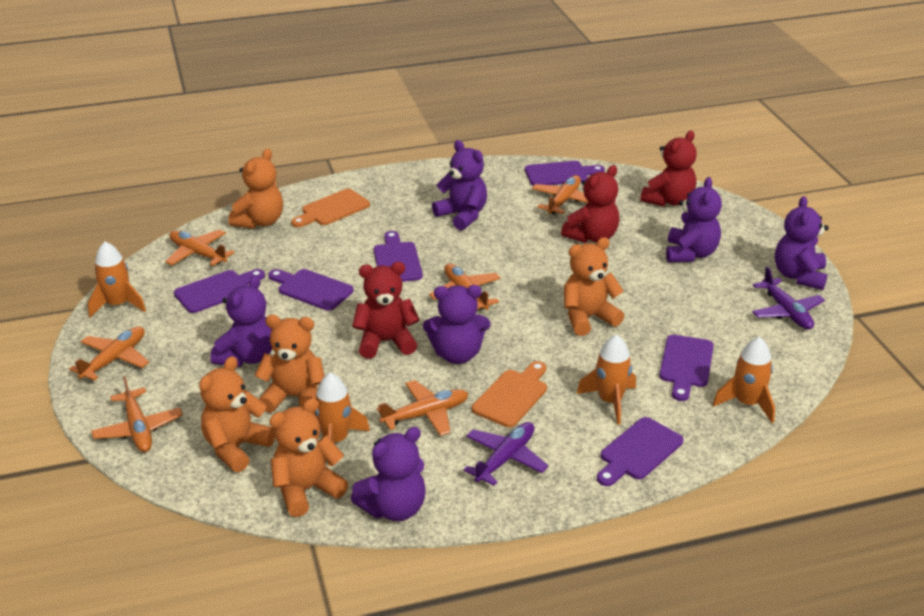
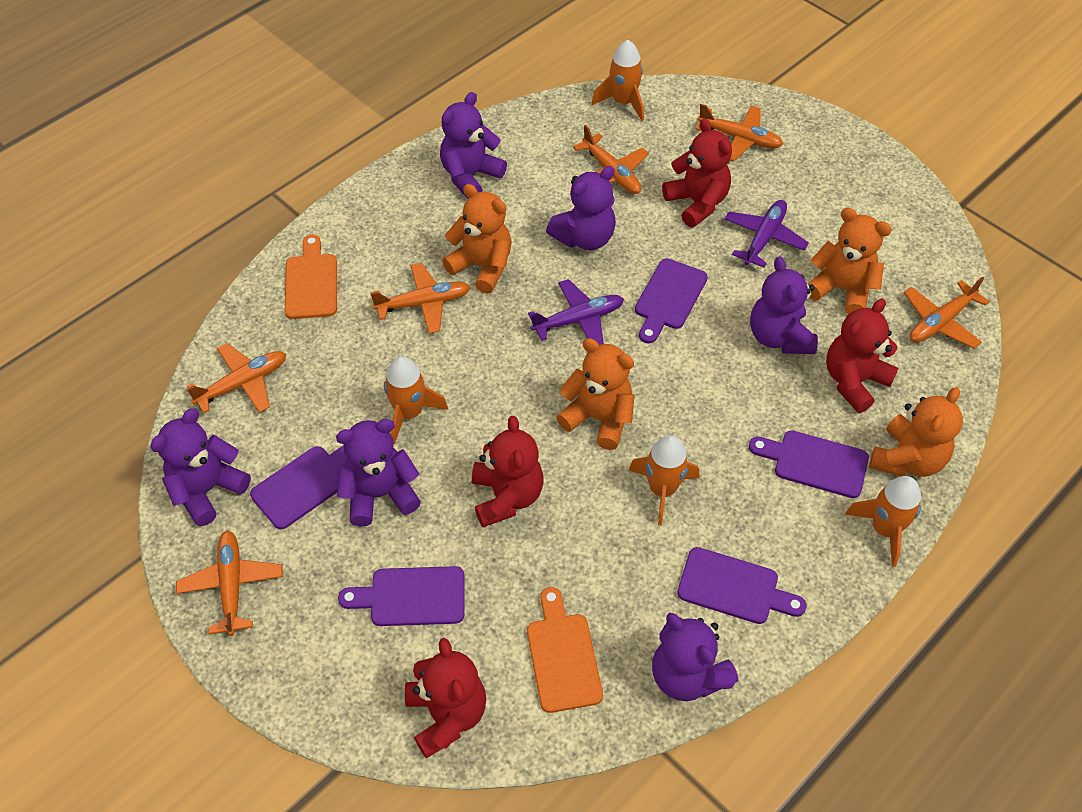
orange teddy bear: 5 -> 4
purple cutting board: 6 -> 5
red teddy bear: 3 -> 4

